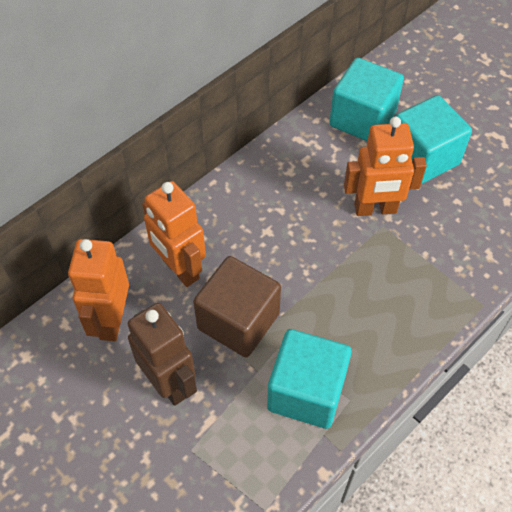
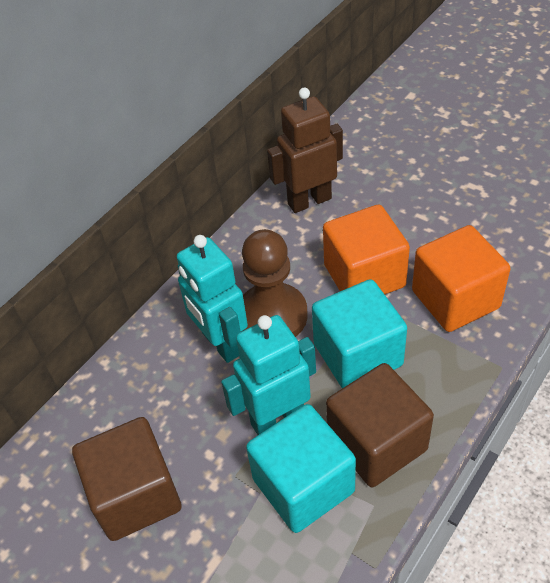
brown cube: 1 -> 2
brown pawn: 0 -> 1
orange cube: 0 -> 2
orange robot: 3 -> 0
turquoise cube: 3 -> 2
turquoise robot: 0 -> 2

